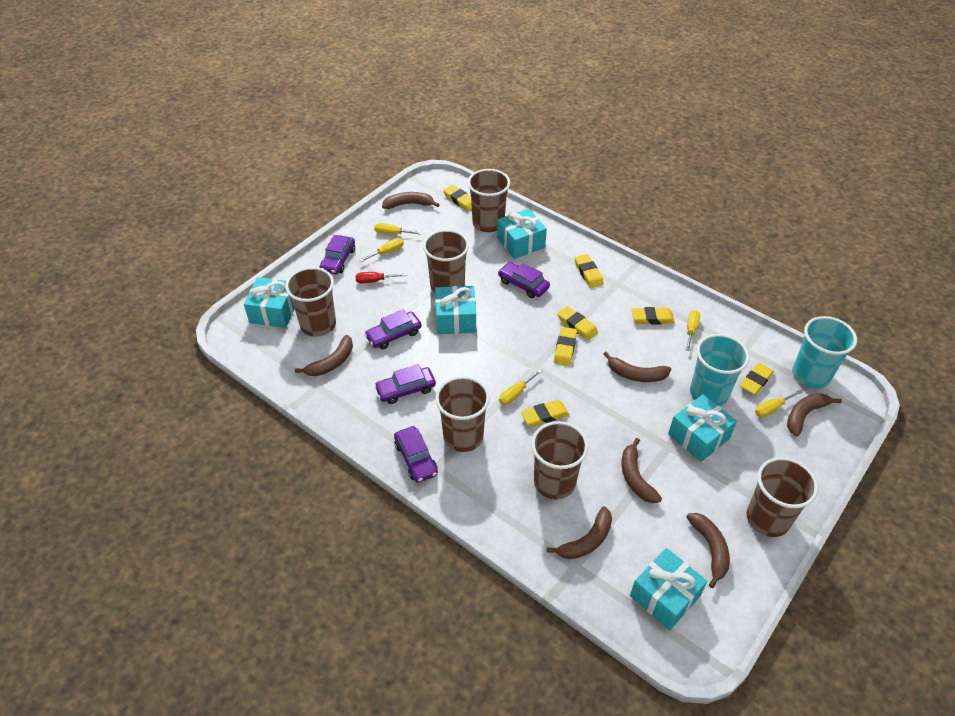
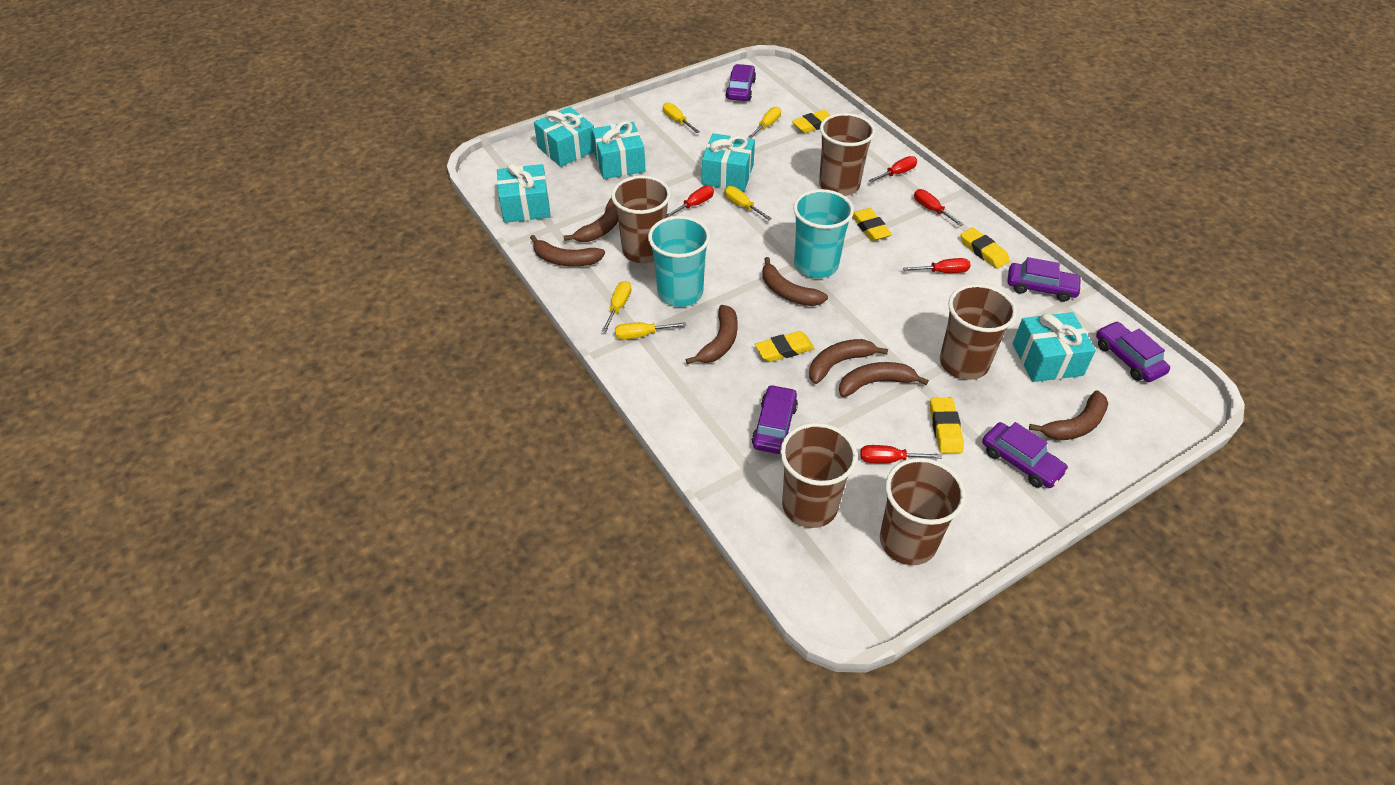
brown cup: 6 -> 5
red screwdriver: 1 -> 5
yellow eraser: 7 -> 5

